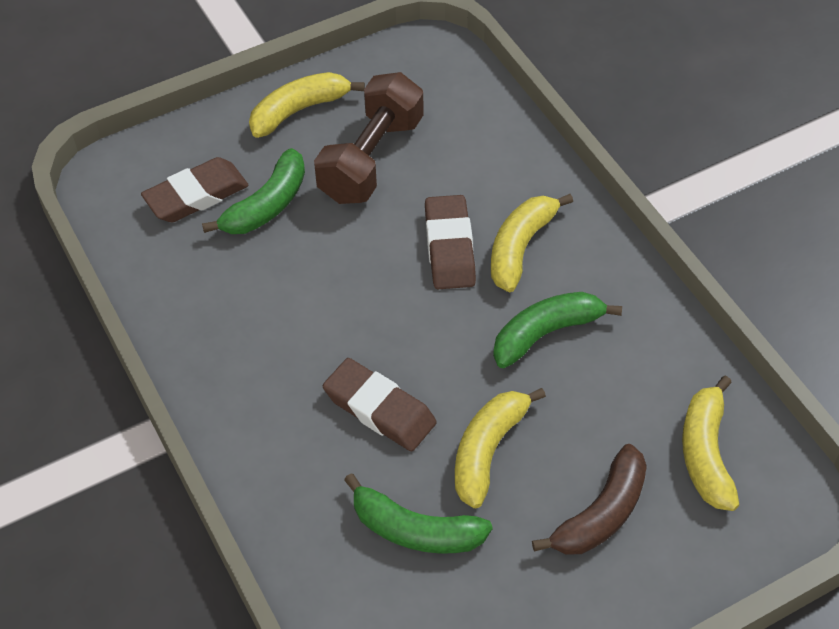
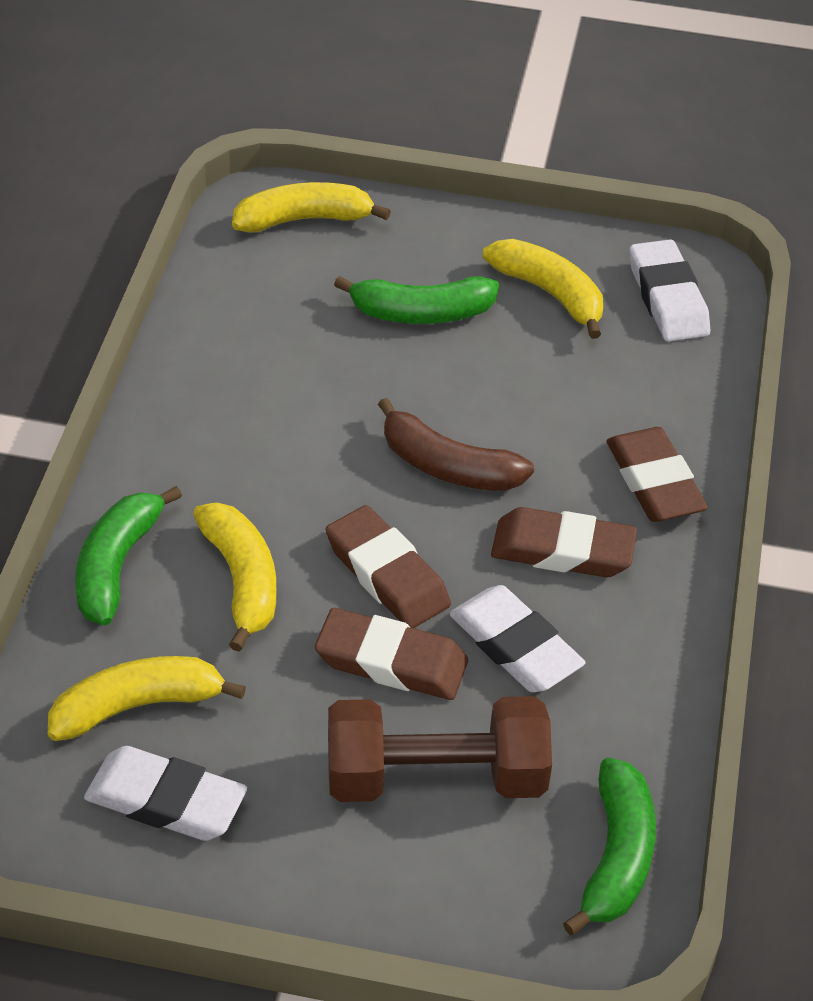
brown eraser: 3 -> 4
white eraser: 0 -> 3

